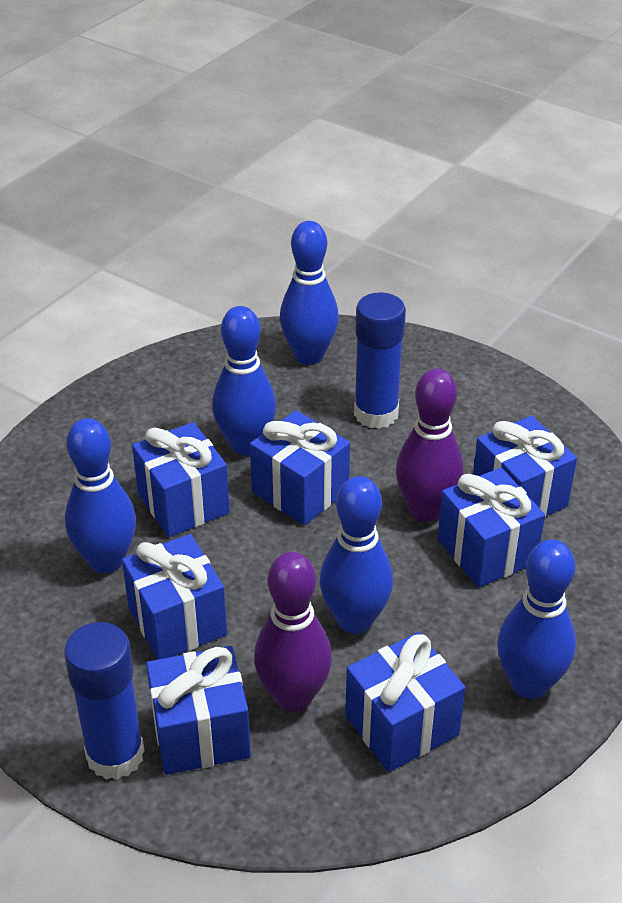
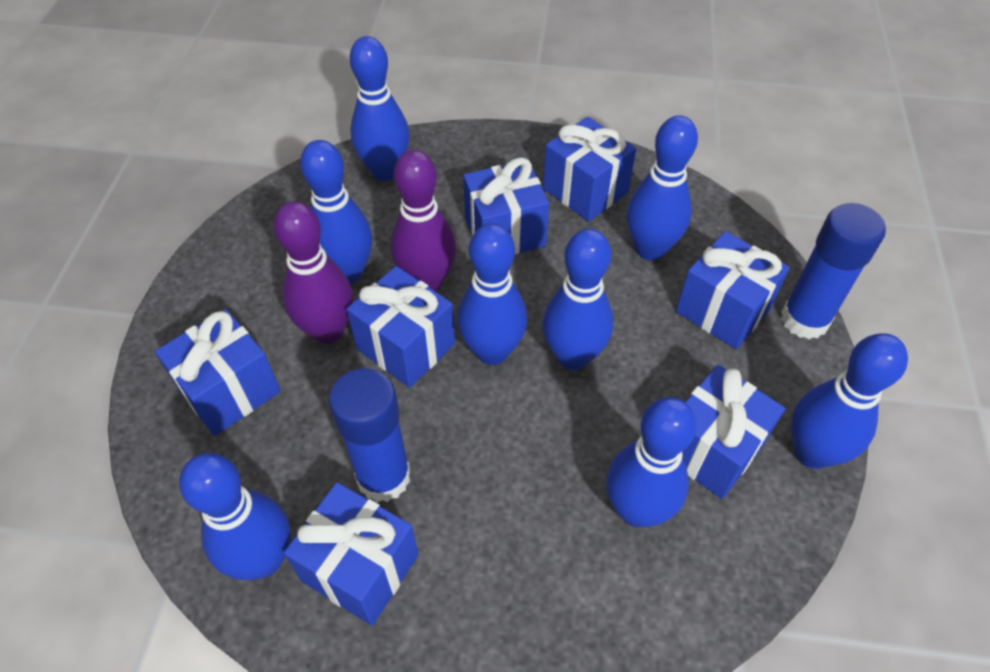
blue bowling pin: 5 -> 8

